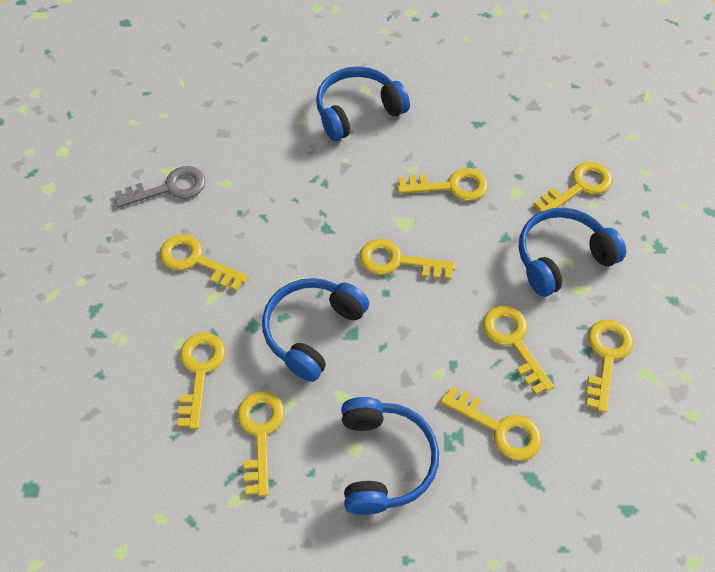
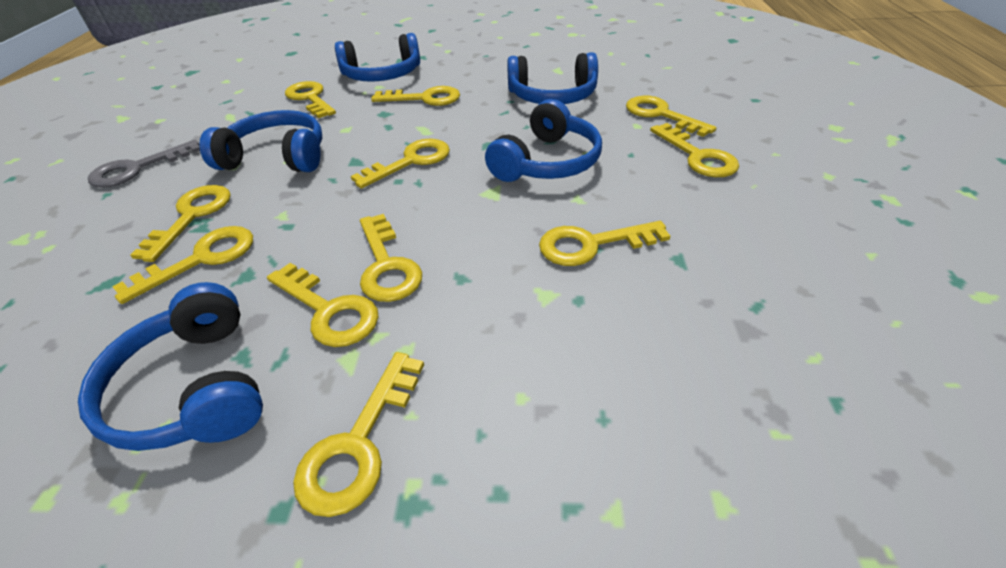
blue headphones: 4 -> 5
yellow key: 9 -> 11

